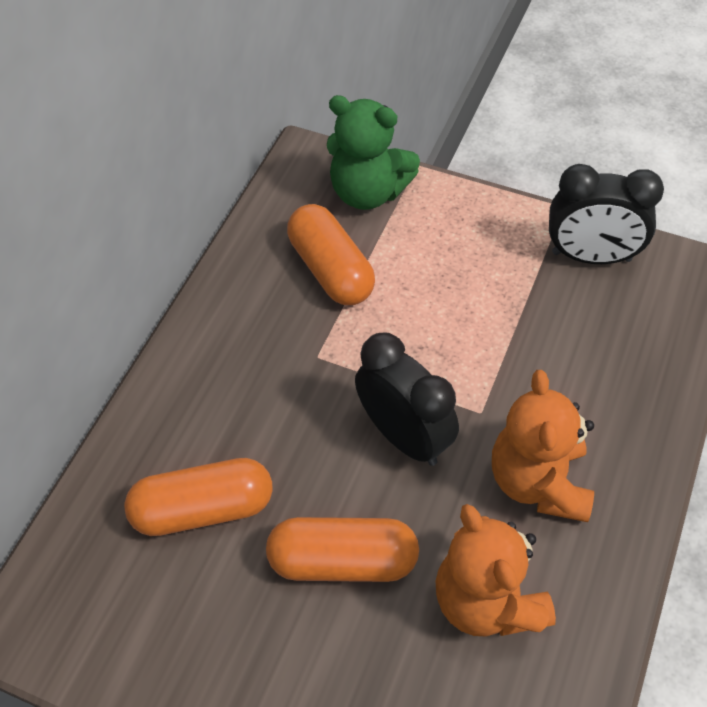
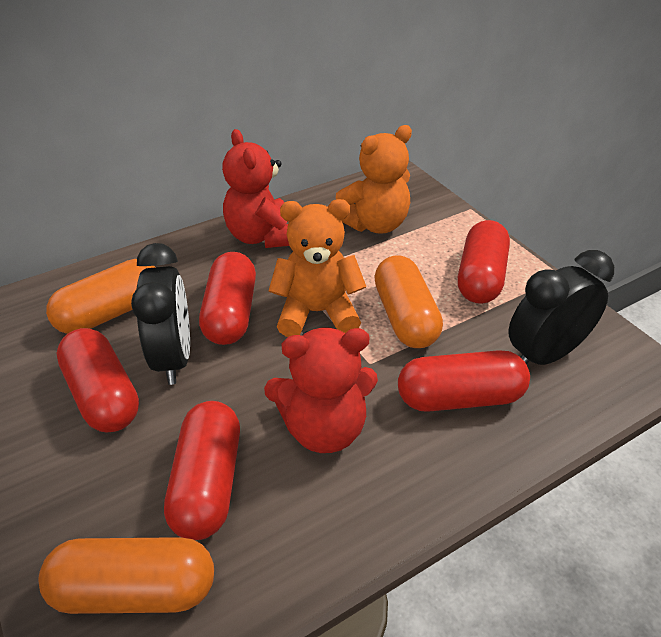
green teddy bear: 1 -> 0
red capsule: 0 -> 5
red teddy bear: 0 -> 2

